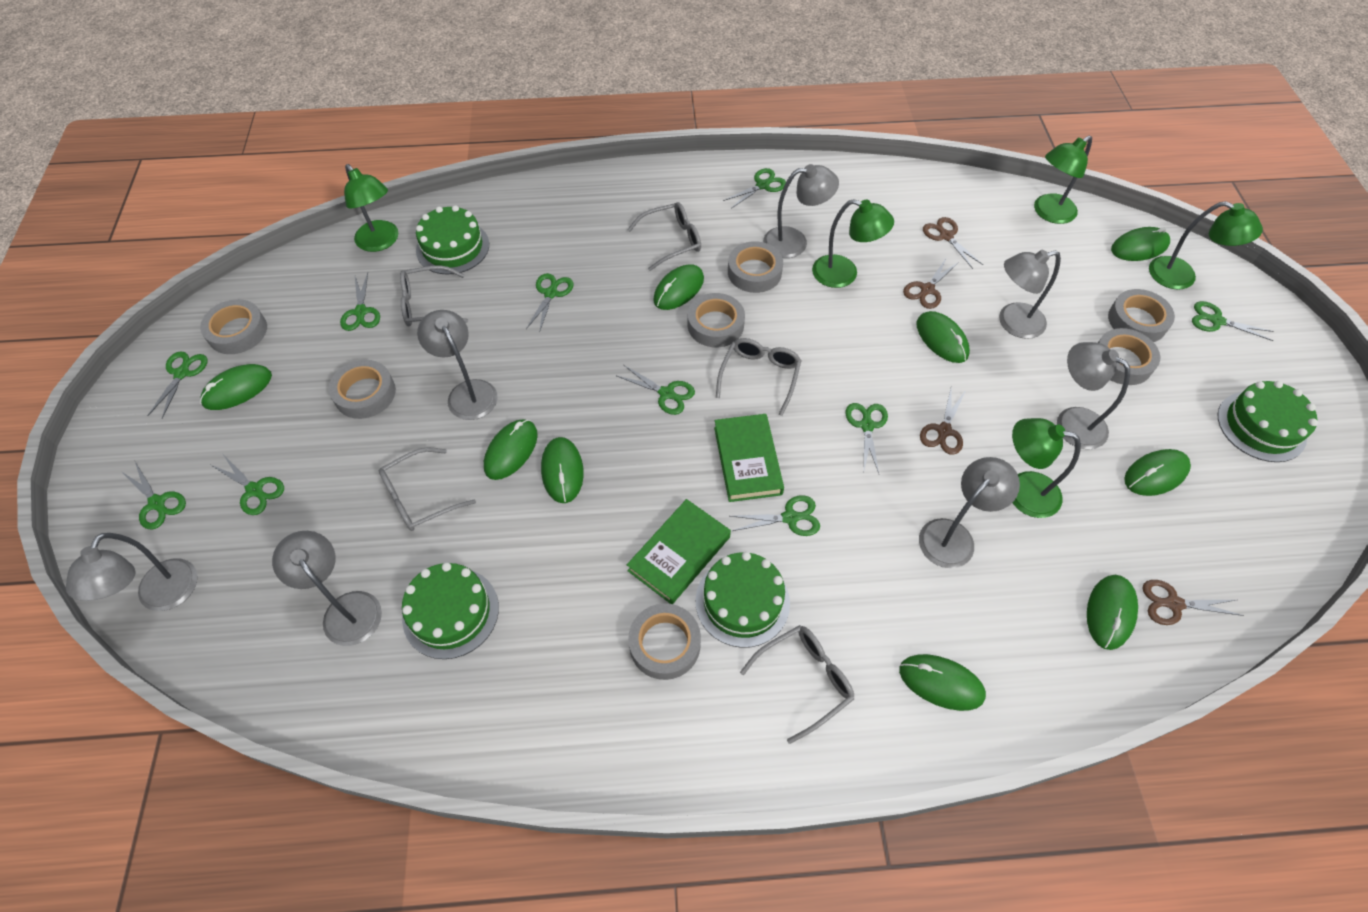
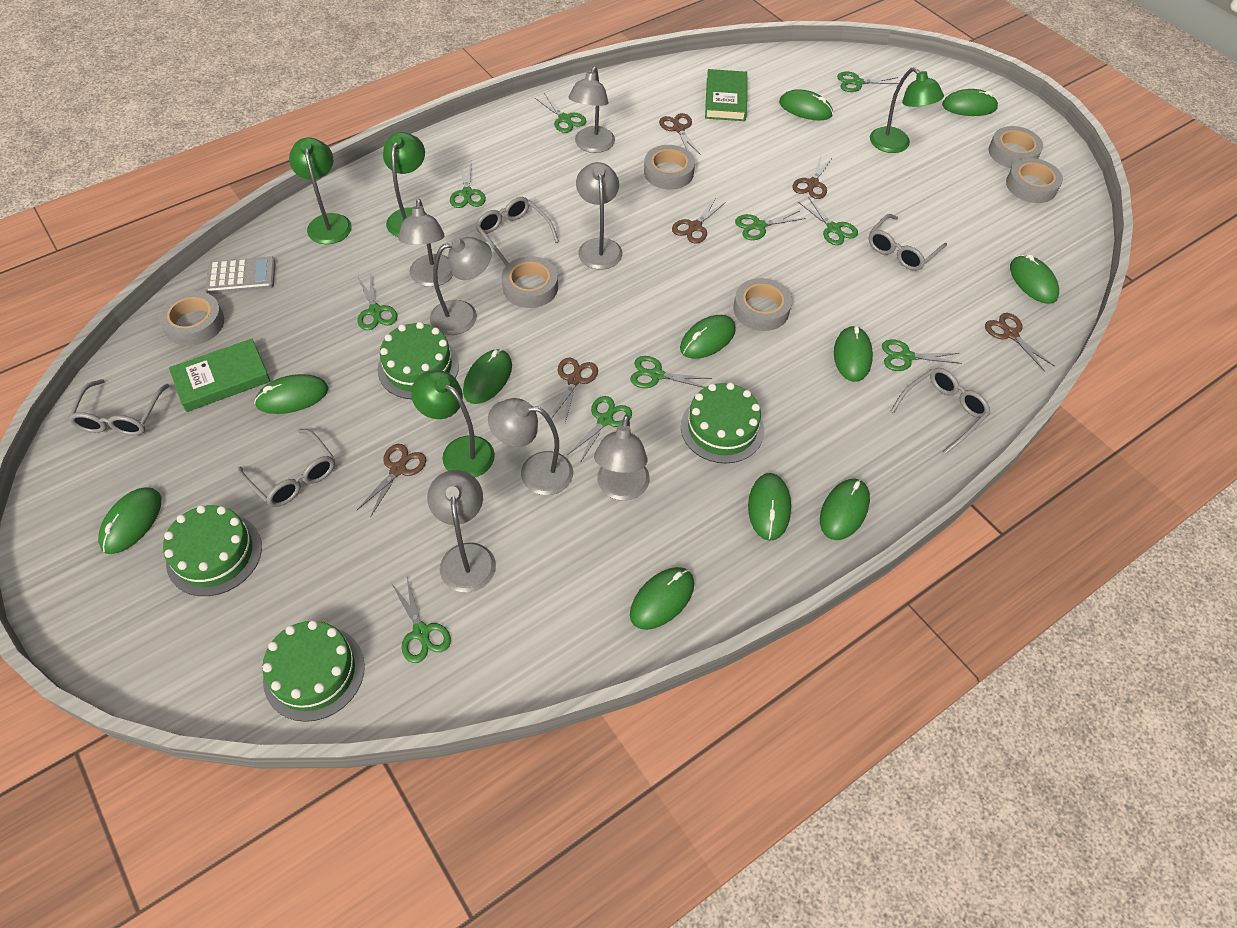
brown scissors: 4 -> 6
green lamp: 5 -> 4
green mouse: 9 -> 11
grey calculator: 0 -> 1
grey tape: 7 -> 6

